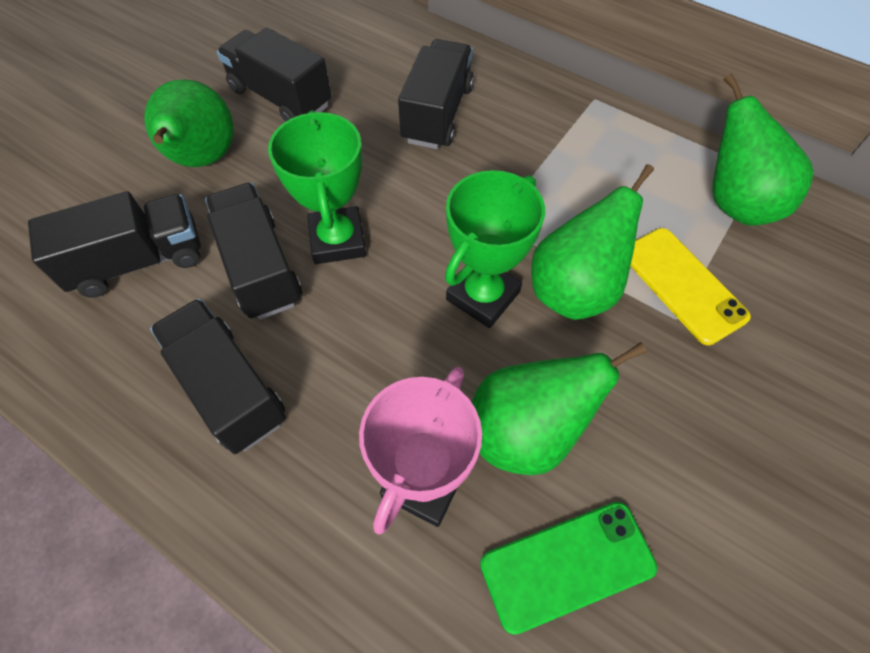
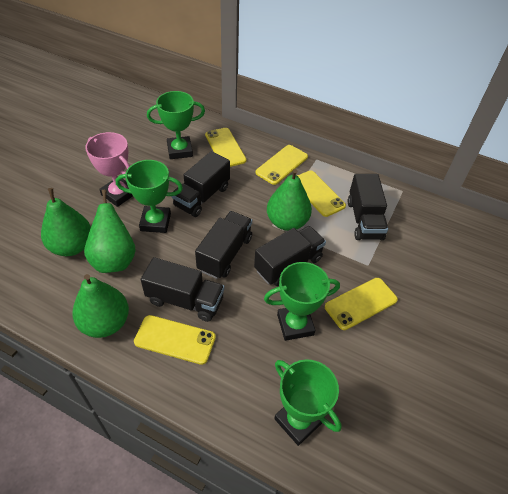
green phone: 1 -> 0
green trophy: 2 -> 4
yellow phone: 1 -> 5

